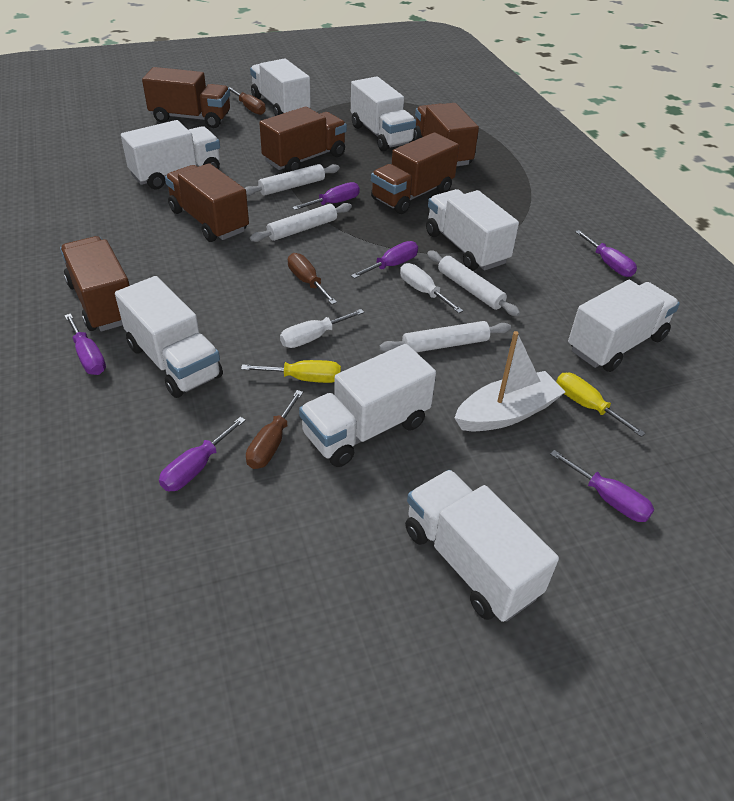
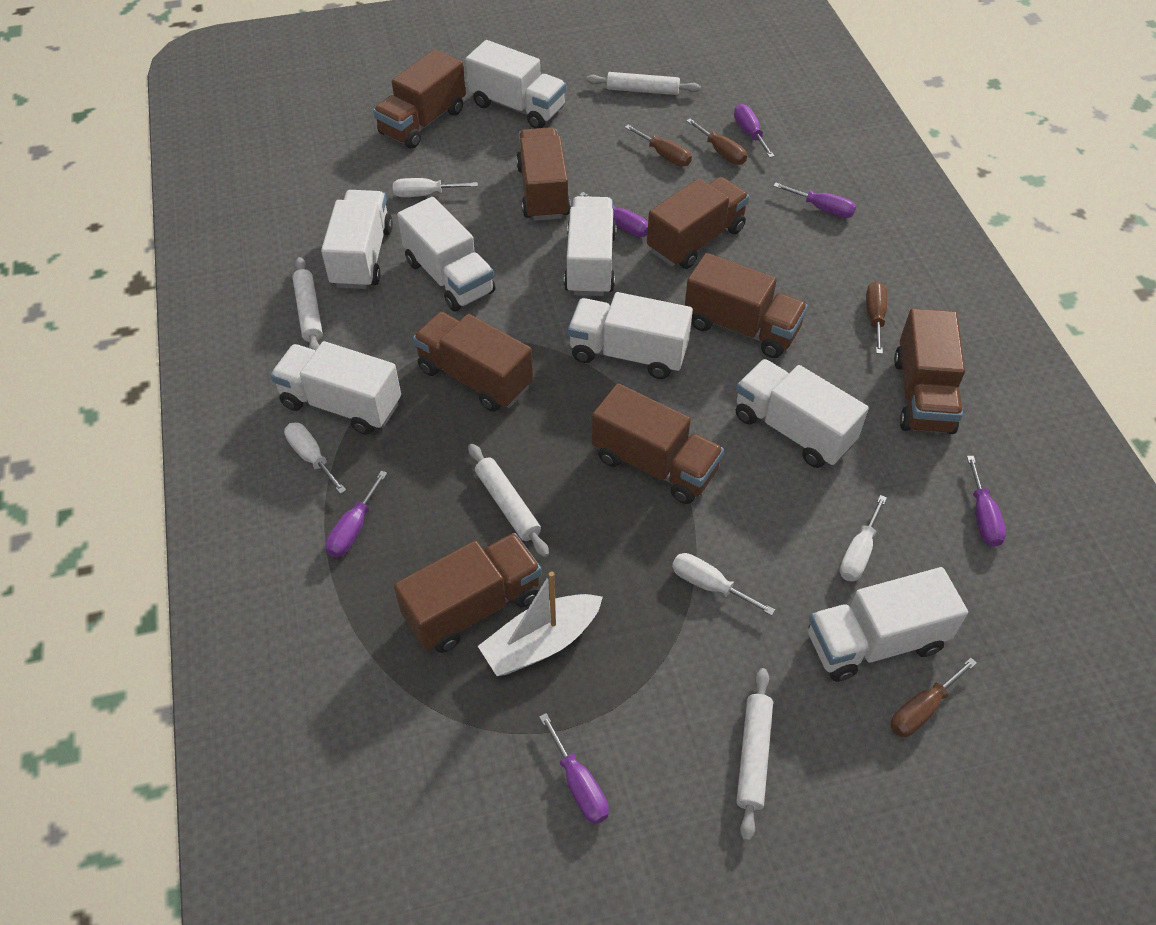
brown screwdriver: 3 -> 4
brown truck: 6 -> 8
white screwdriver: 2 -> 4
yellow screwdriver: 2 -> 0

